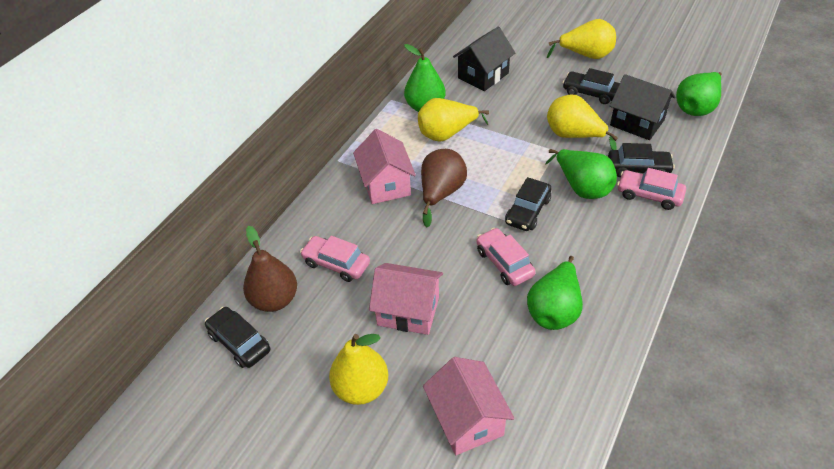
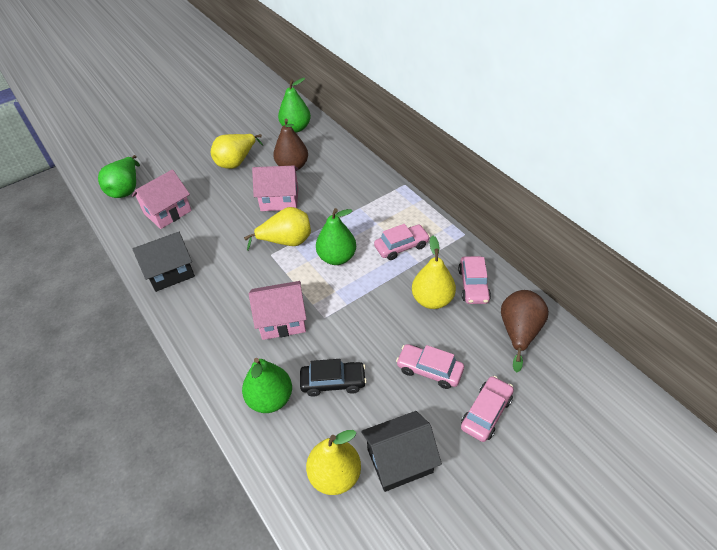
black car: 4 -> 1
pink car: 3 -> 4

